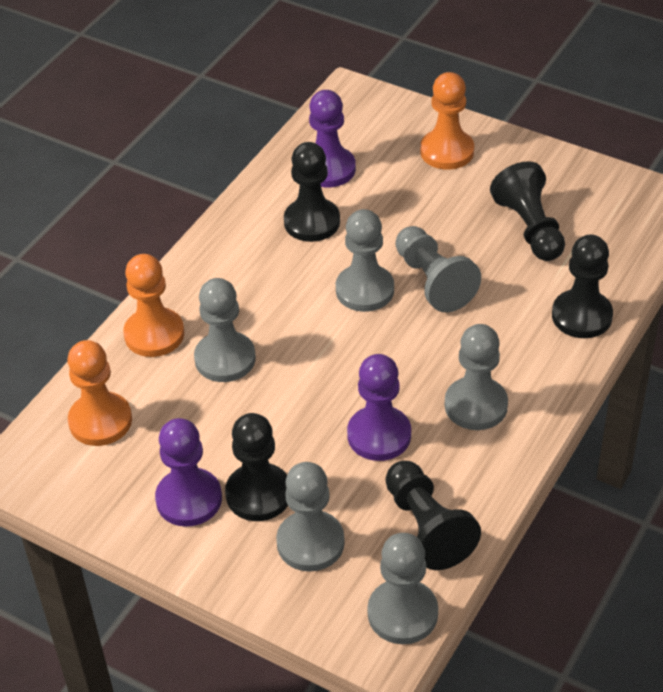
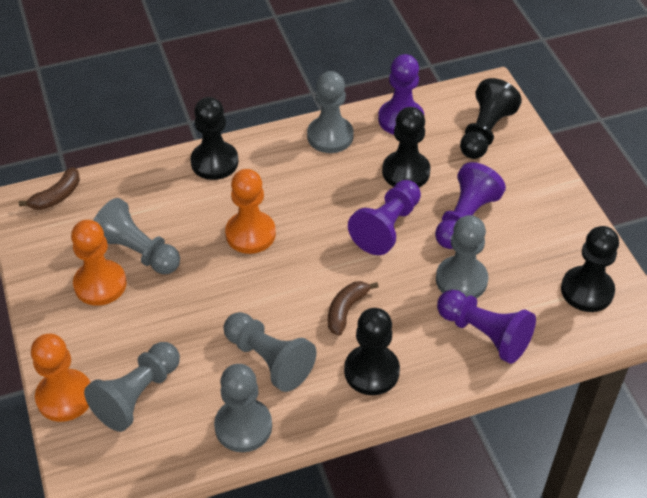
brown banana: 0 -> 2
purple pawn: 3 -> 4

